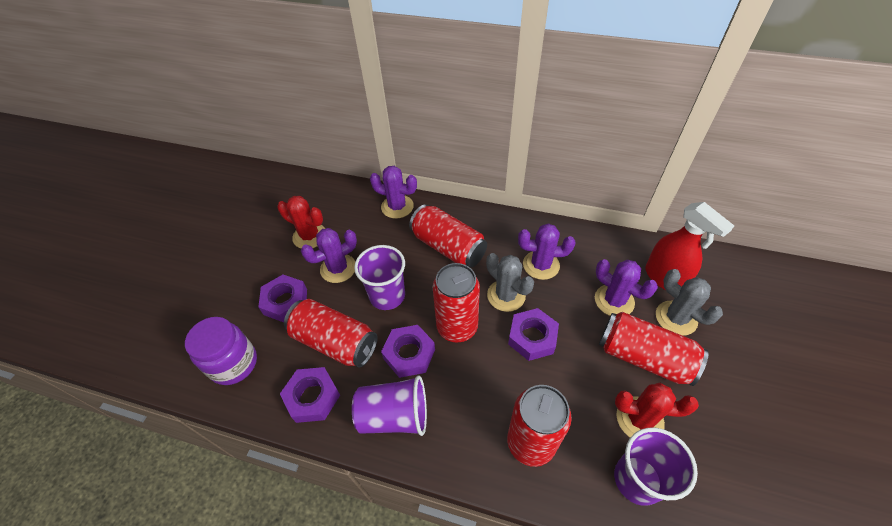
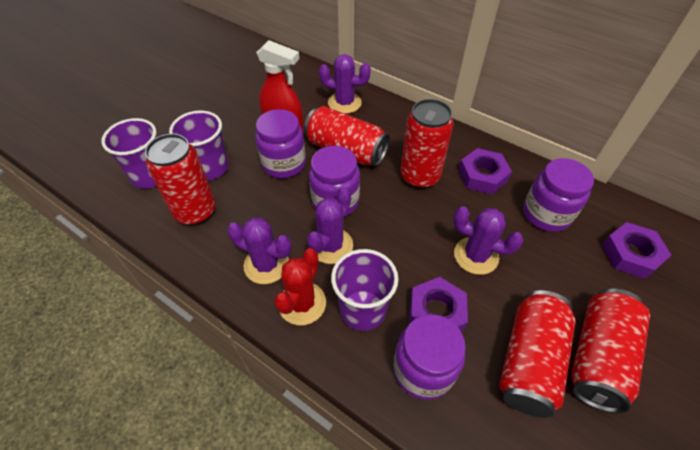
grey cactus: 2 -> 0
purple jar: 1 -> 4
purple nut: 4 -> 3
red cactus: 2 -> 1

